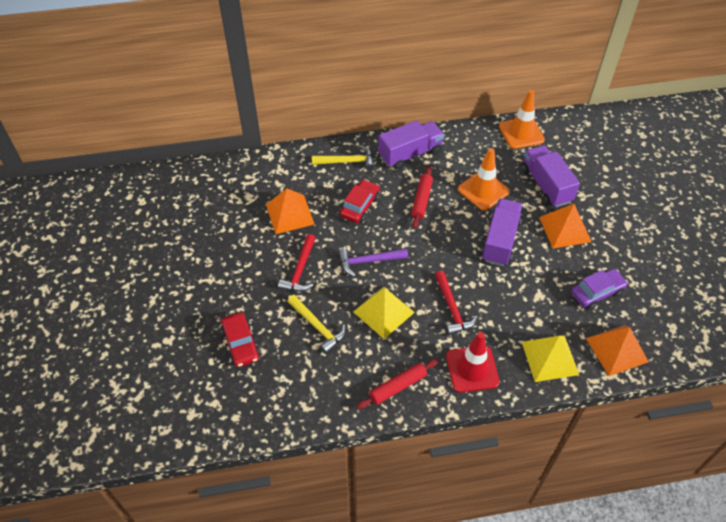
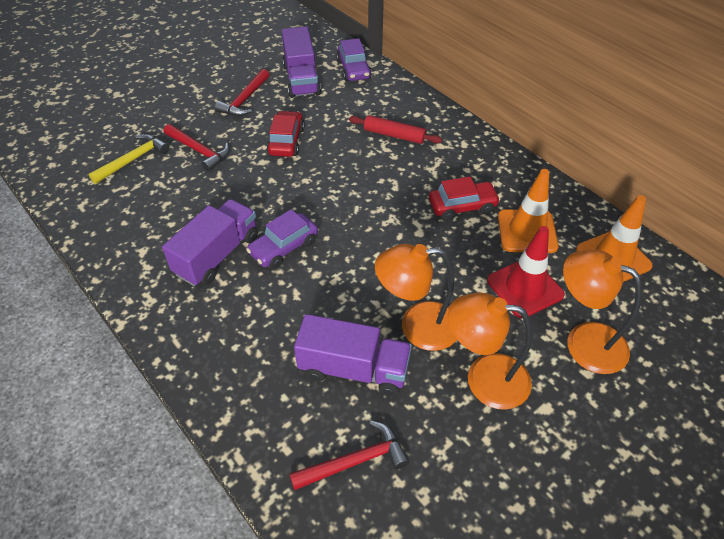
orange lamp: 0 -> 3
orange pyramid: 3 -> 0
purple car: 1 -> 2
purple hammer: 1 -> 0
red hammer: 2 -> 3
red rolling pin: 2 -> 1
yellow hammer: 2 -> 1
yellow pyramid: 2 -> 0

